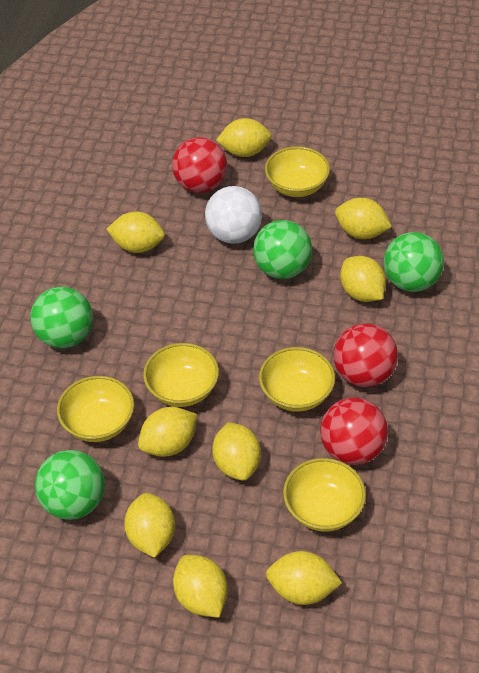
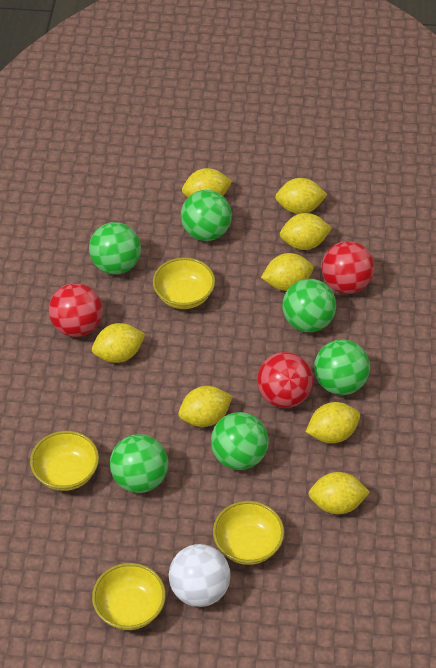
green ball: 4 -> 6
yellow bowl: 5 -> 4
yellow lemon: 9 -> 8

